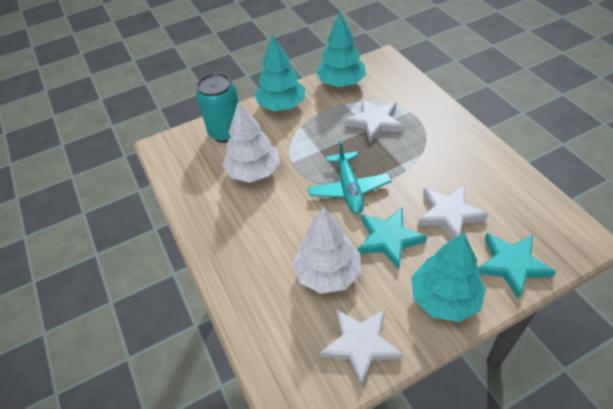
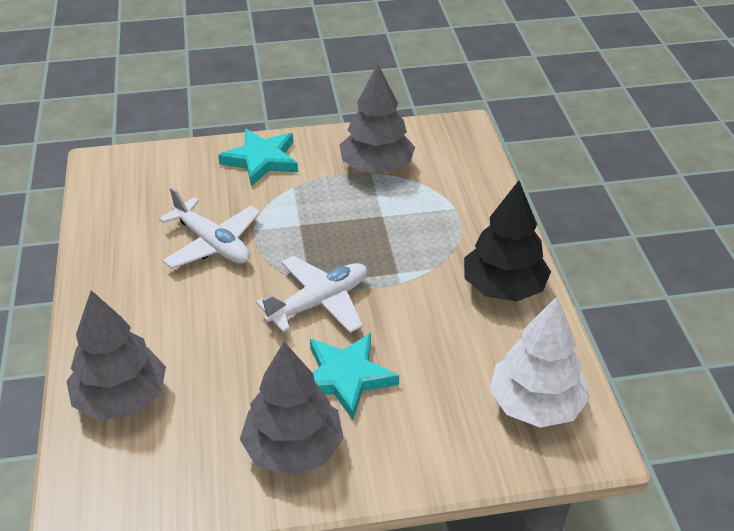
black tree: 0 -> 1
grey tree: 0 -> 3
turquoise can: 1 -> 0
turquoise plane: 1 -> 0
turquoise tree: 3 -> 0
white plane: 0 -> 2
white star: 3 -> 0
white tree: 2 -> 1

